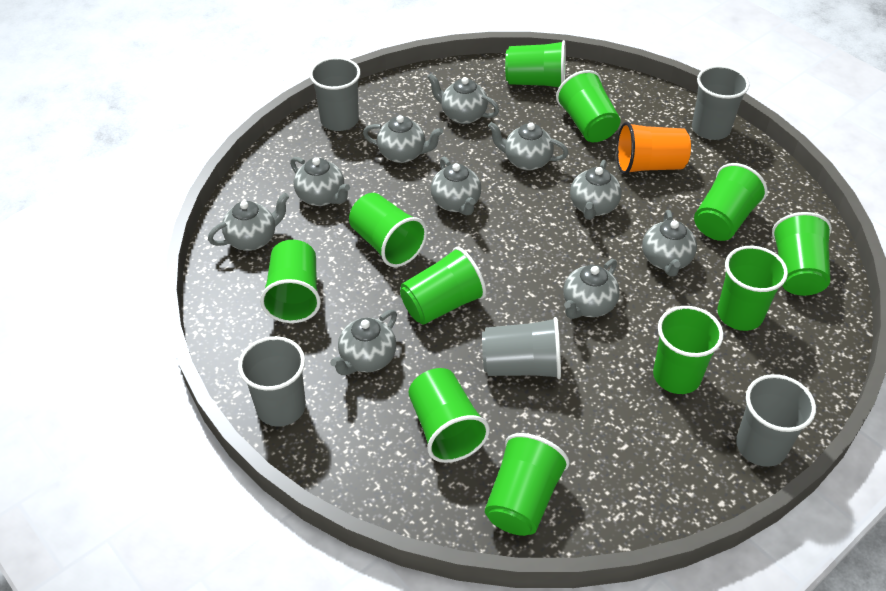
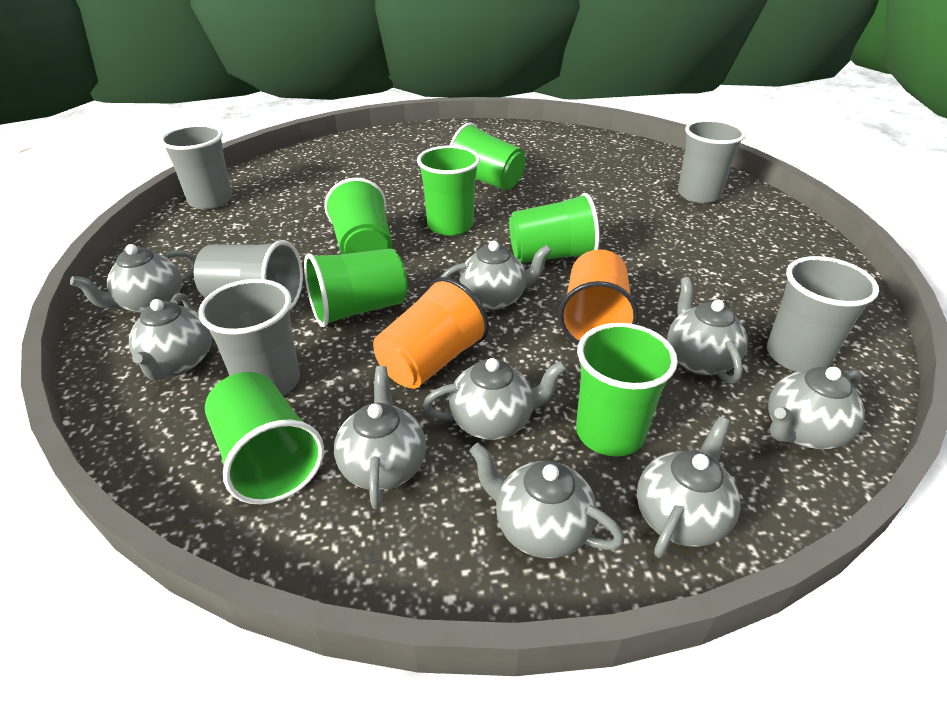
green cup: 11 -> 7
grey teapot: 10 -> 9
orange cup: 1 -> 2

